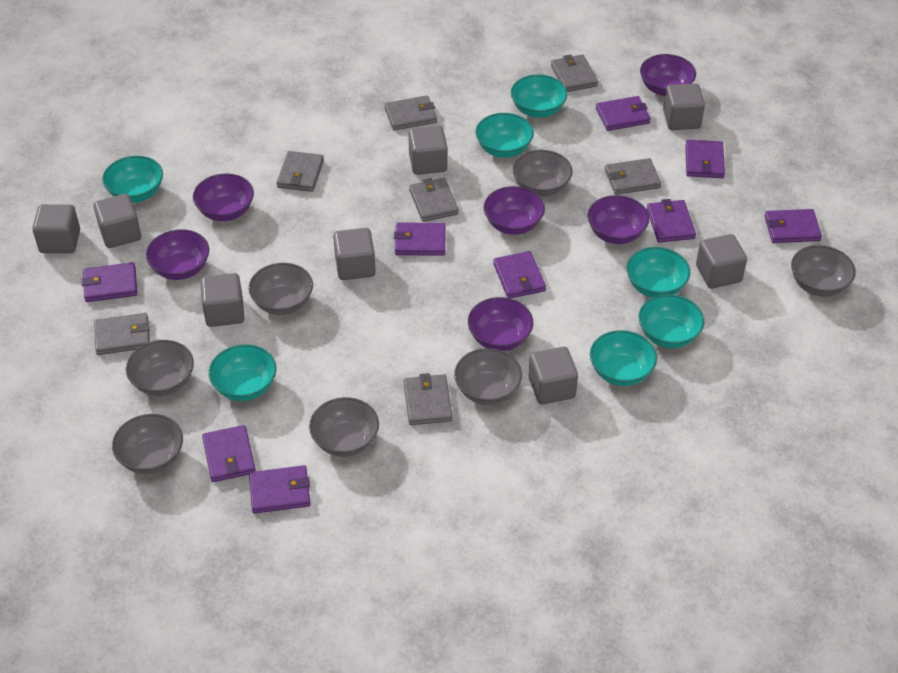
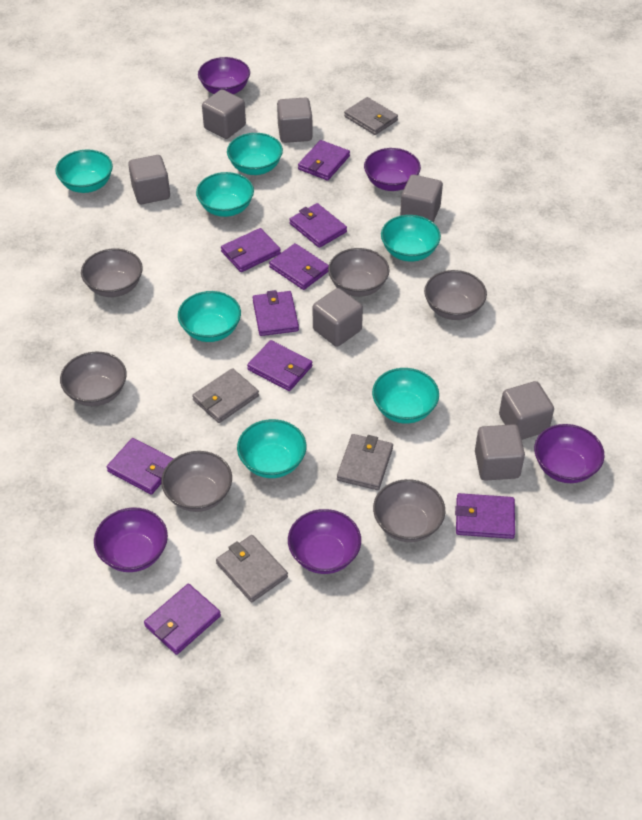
grey bowl: 7 -> 6
grey cube: 8 -> 7
grey wallet: 7 -> 4
purple bowl: 6 -> 5

